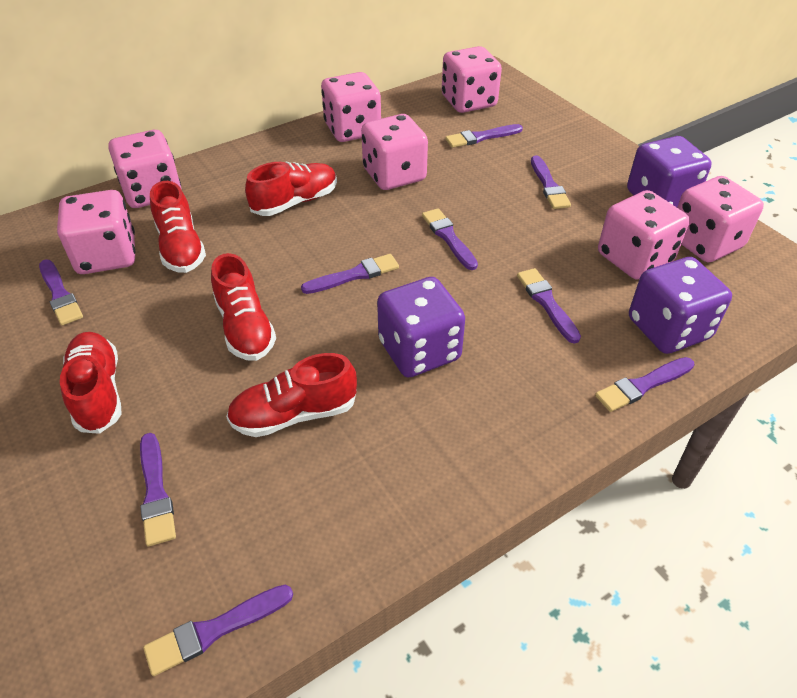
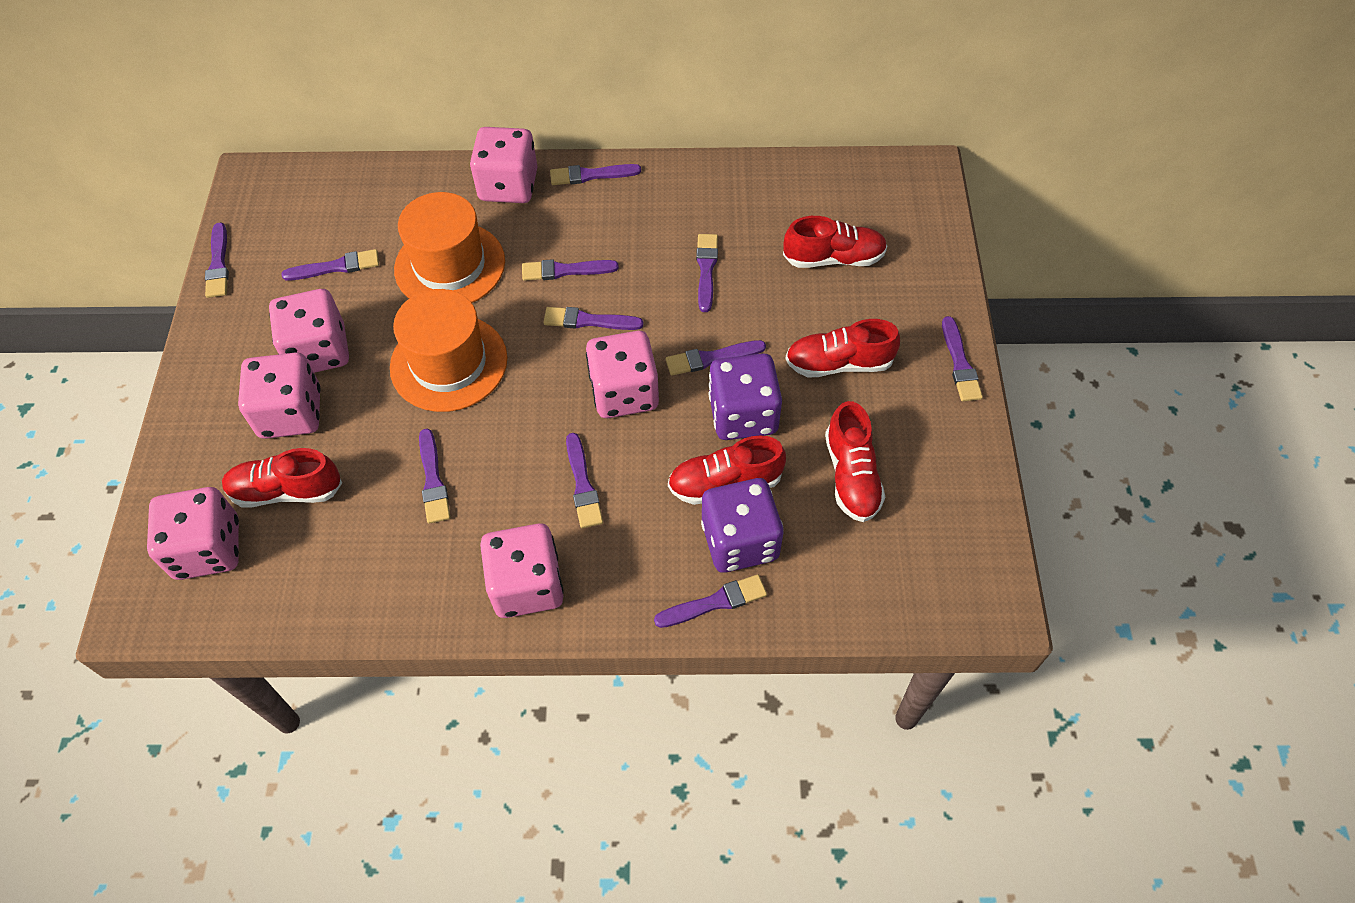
orange hat: 0 -> 2
pink dice: 7 -> 6
purple brush: 9 -> 11
purple dice: 3 -> 2

